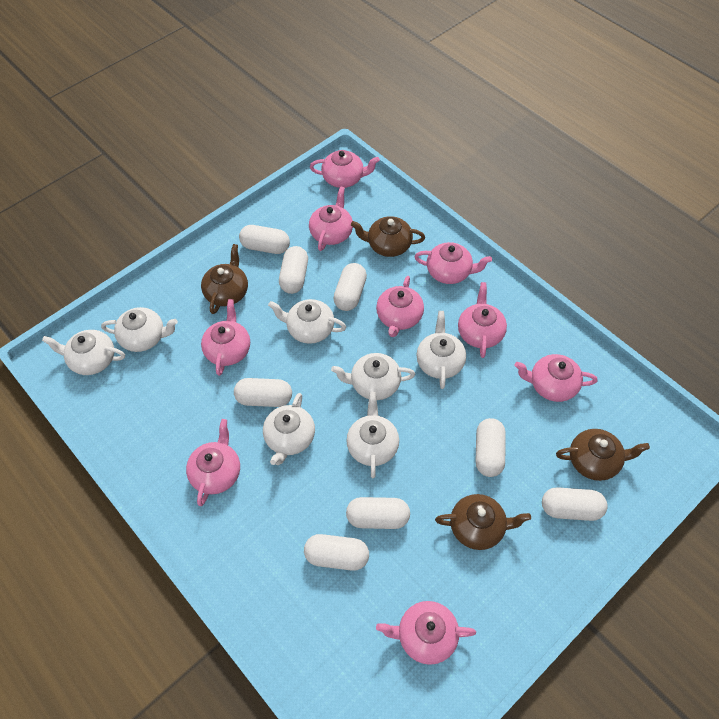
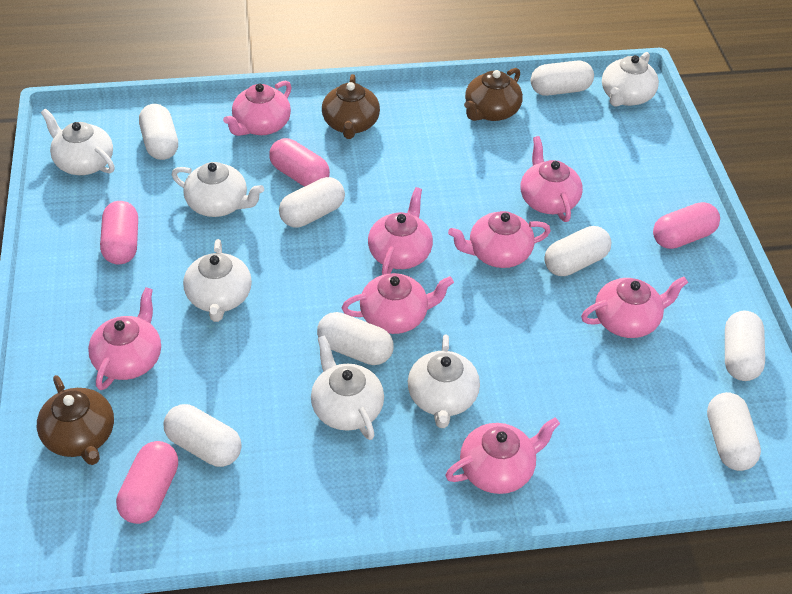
brown teapot: 4 -> 3
pink capsule: 0 -> 4
pink teapot: 9 -> 8
white teapot: 7 -> 6

